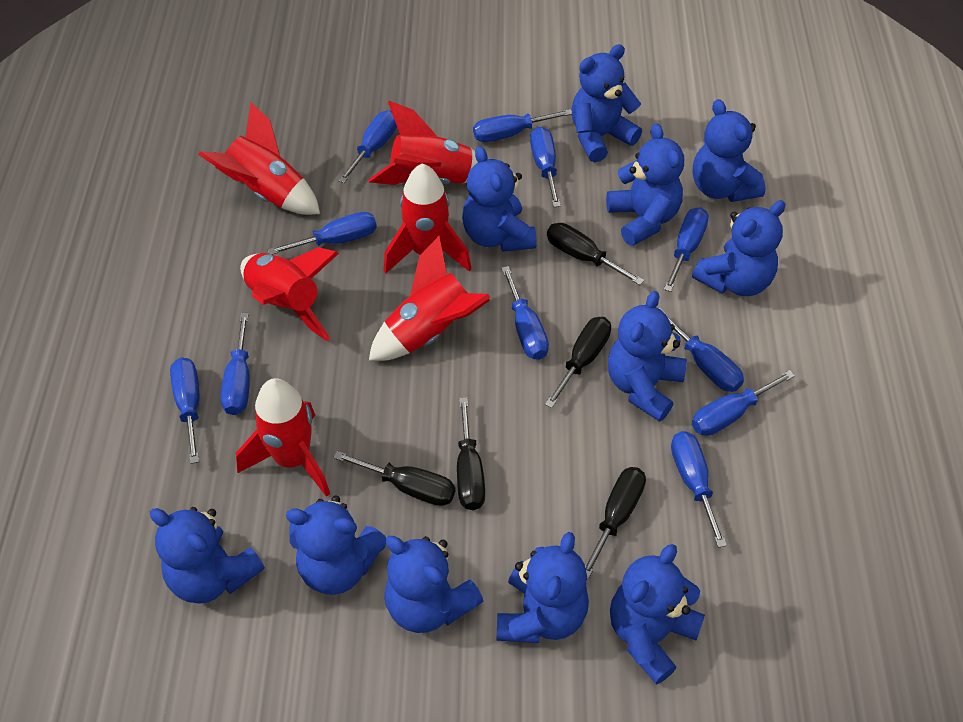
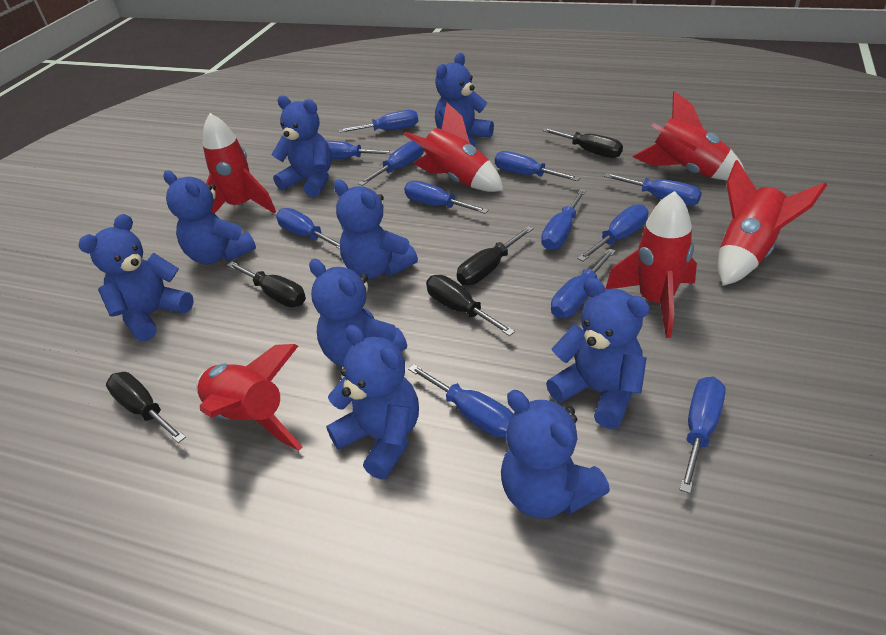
blue screwdriver: 11 -> 12
blue teddy bear: 11 -> 9

